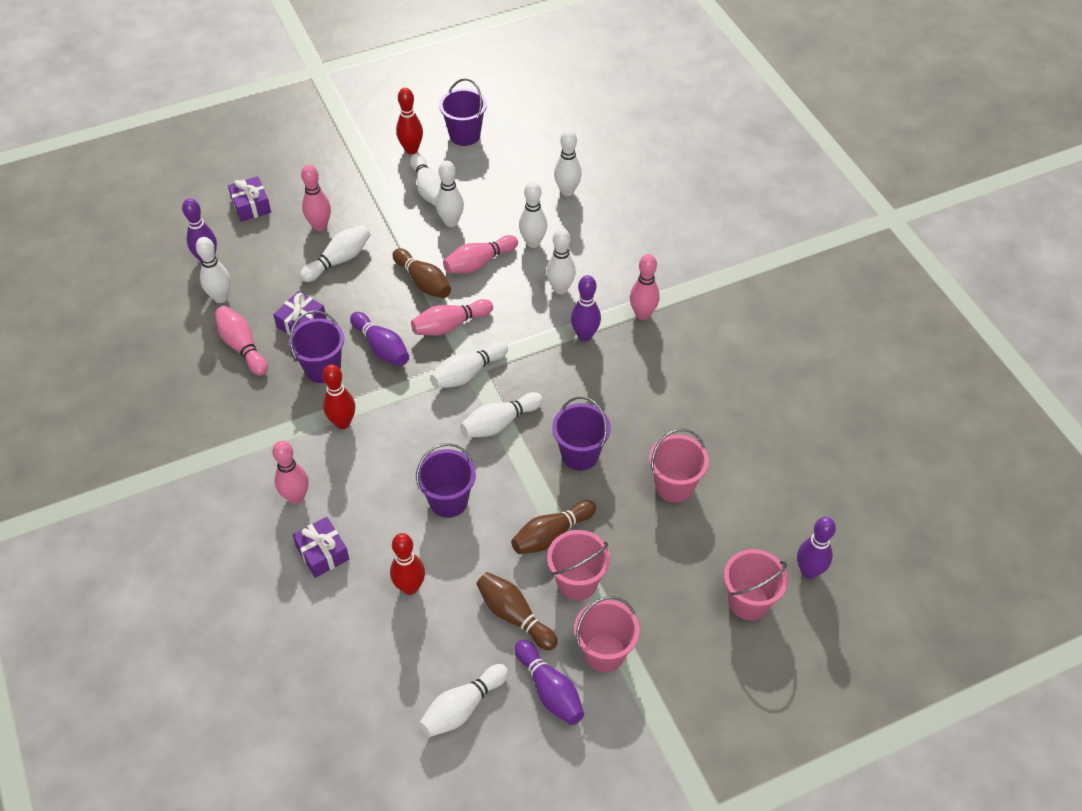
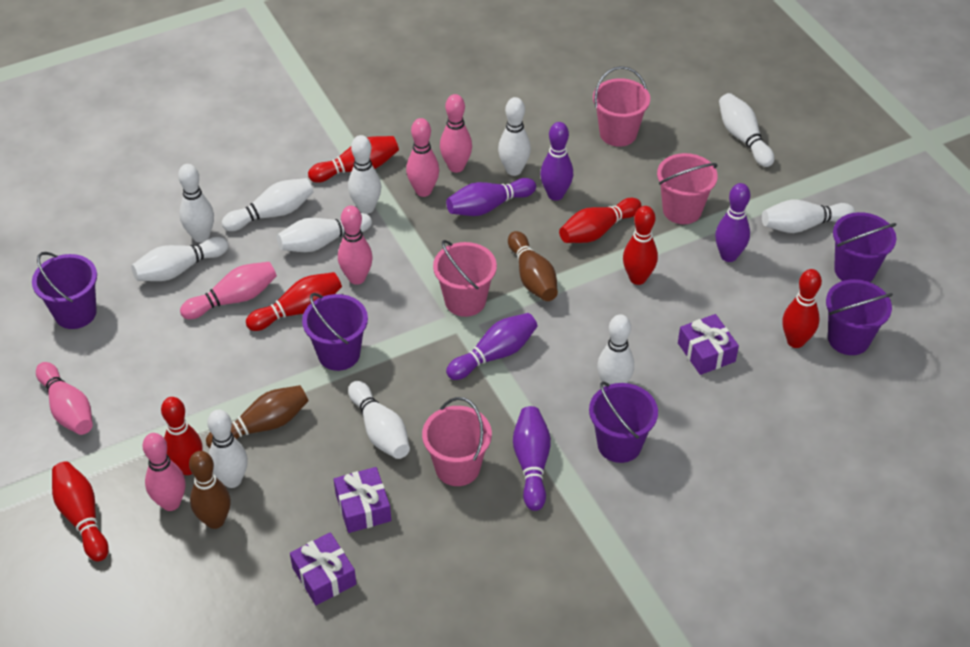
purple bucket: 4 -> 5
red bowling pin: 3 -> 7
white bowling pin: 10 -> 11

